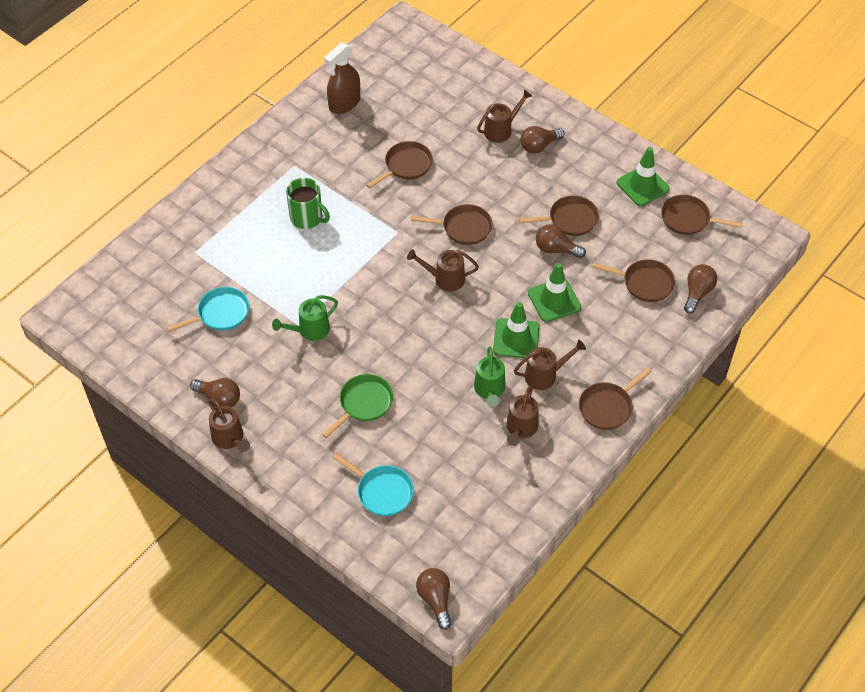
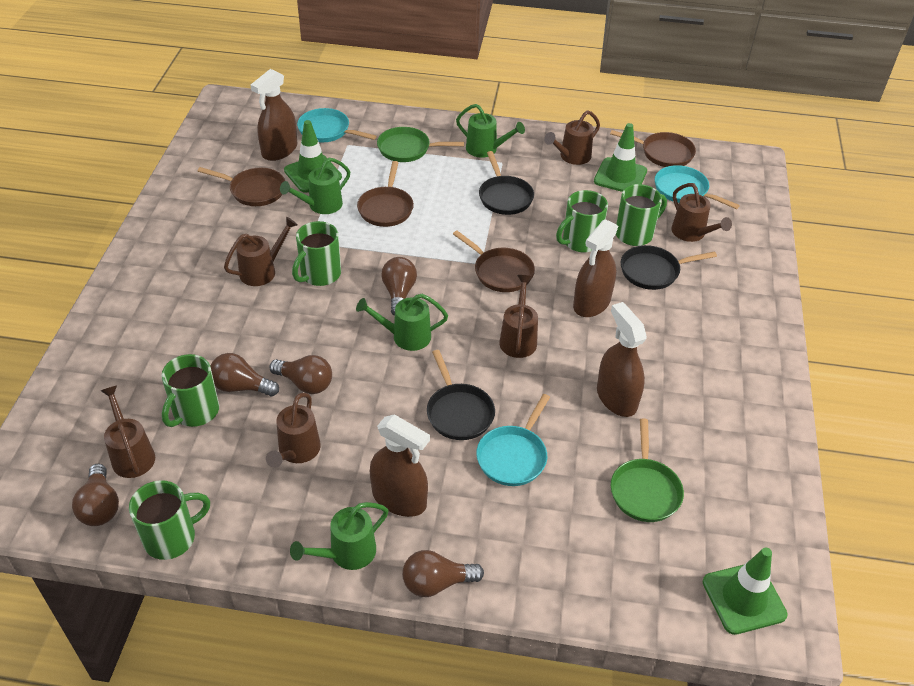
black pan: 0 -> 3
brown pan: 6 -> 4
brown spray bottle: 1 -> 4
brown watering can: 5 -> 6
green mug: 1 -> 5
green pan: 1 -> 2
green watering can: 2 -> 4
turquoise pan: 2 -> 3

